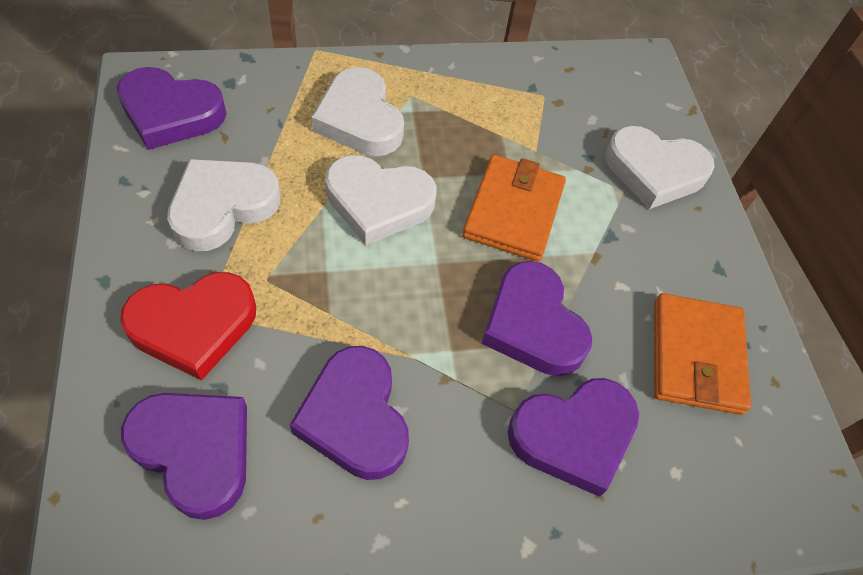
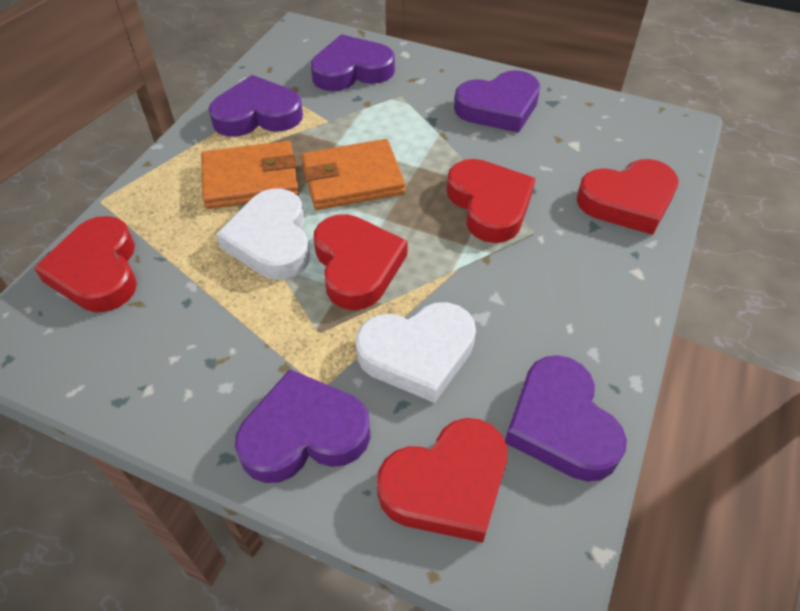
red heart: 1 -> 5
white heart: 4 -> 2

